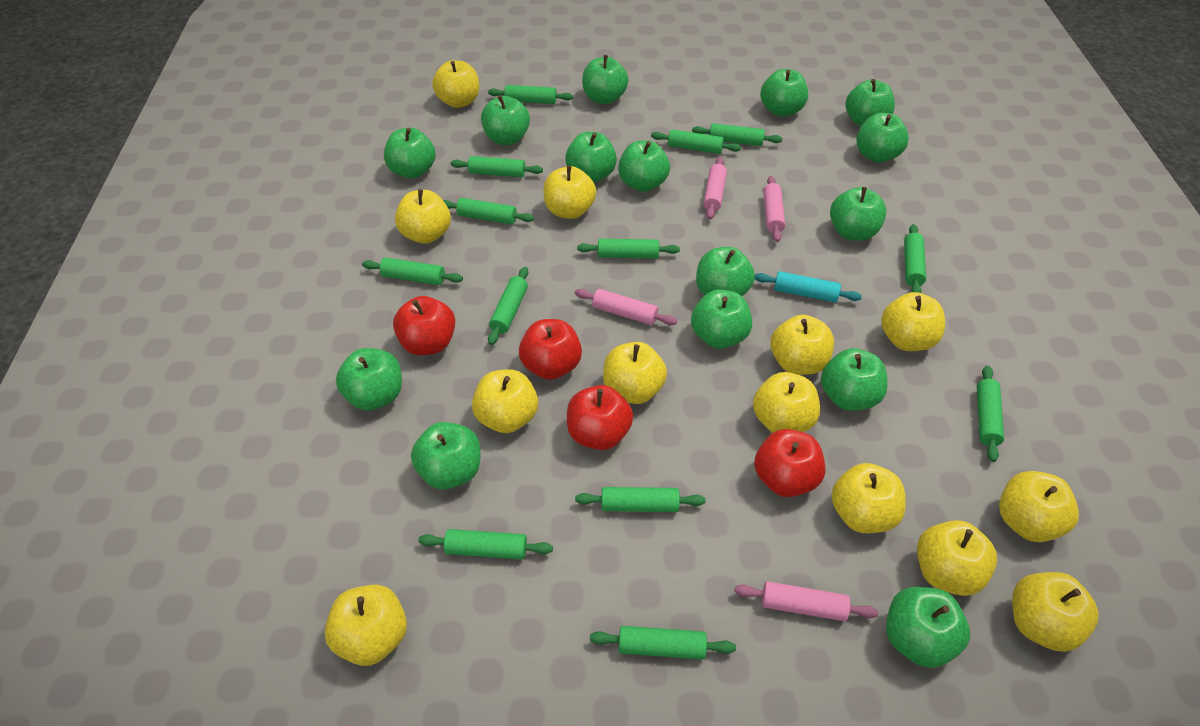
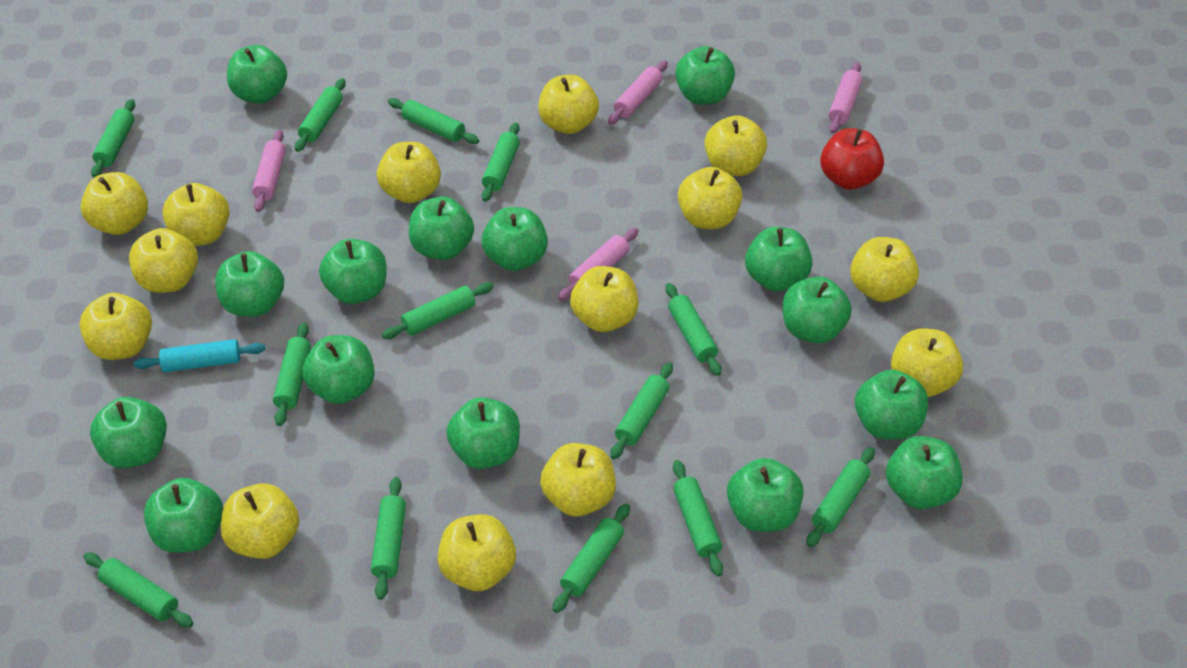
red apple: 4 -> 1
yellow apple: 13 -> 14

